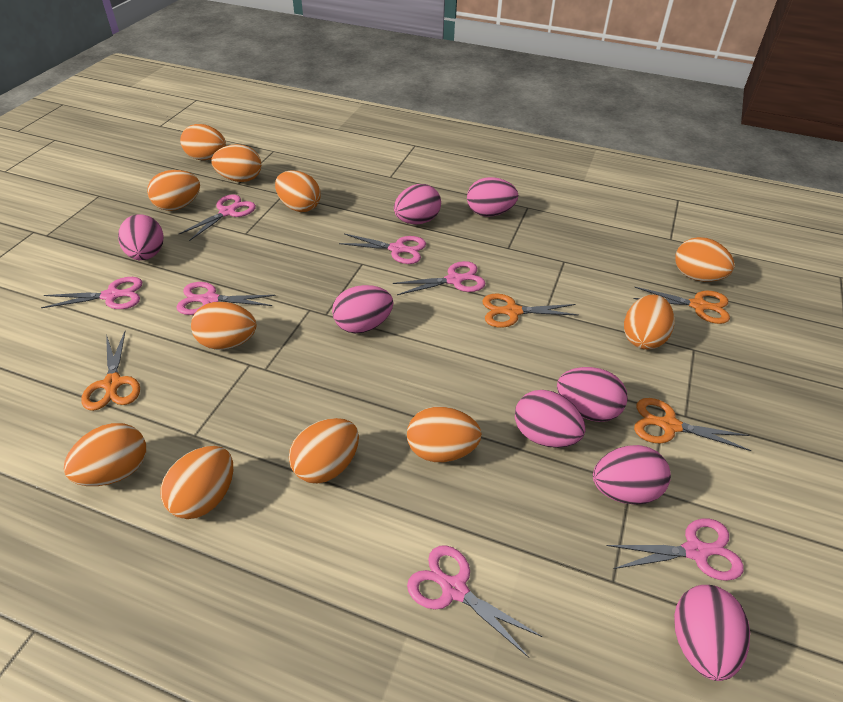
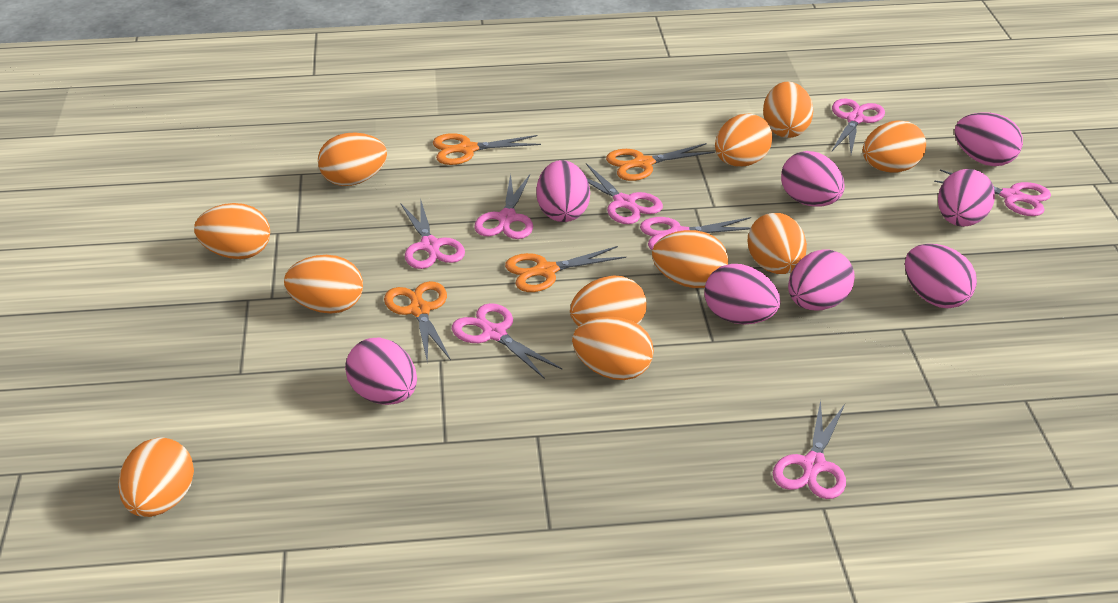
pink scissors: 7 -> 8

